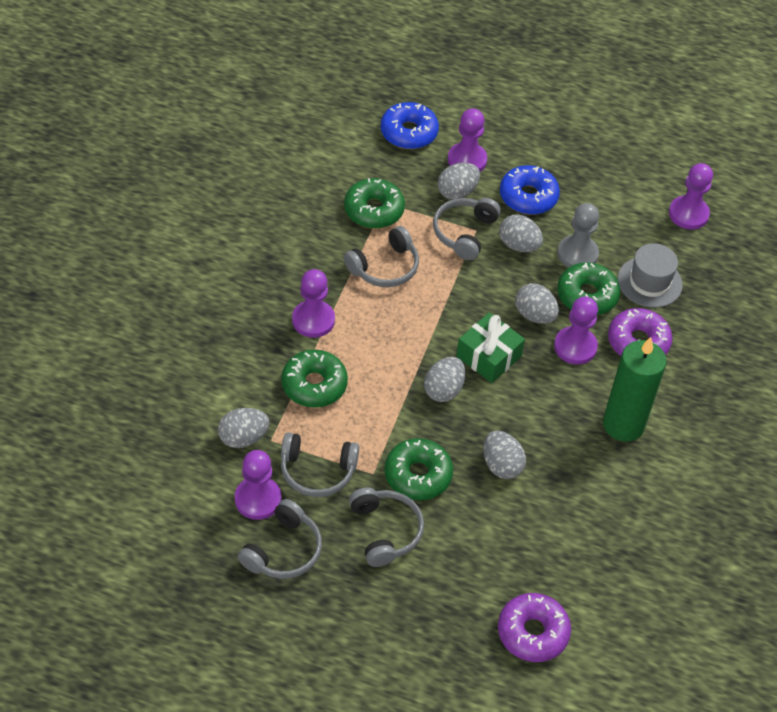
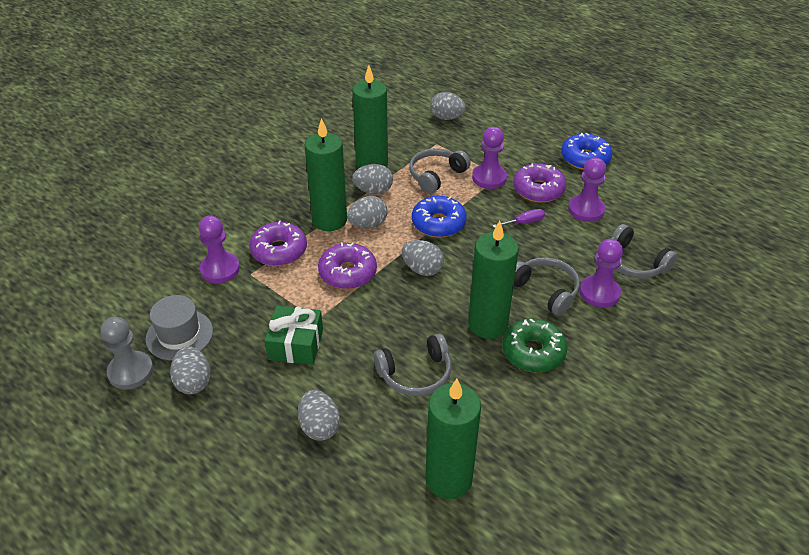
green candle: 1 -> 4
green donut: 4 -> 1
grey headphones: 5 -> 4
purple donut: 2 -> 3
purple pawn: 5 -> 4
purple screwdriver: 0 -> 1

